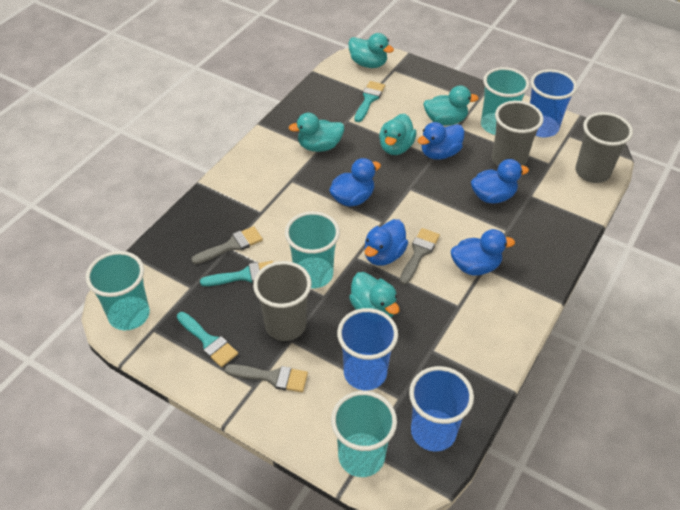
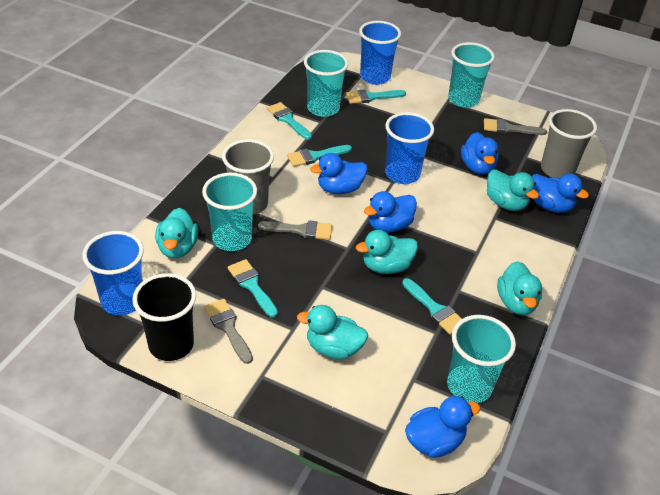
black cup: 0 -> 1
grey cup: 3 -> 2
turquoise brush: 3 -> 5

